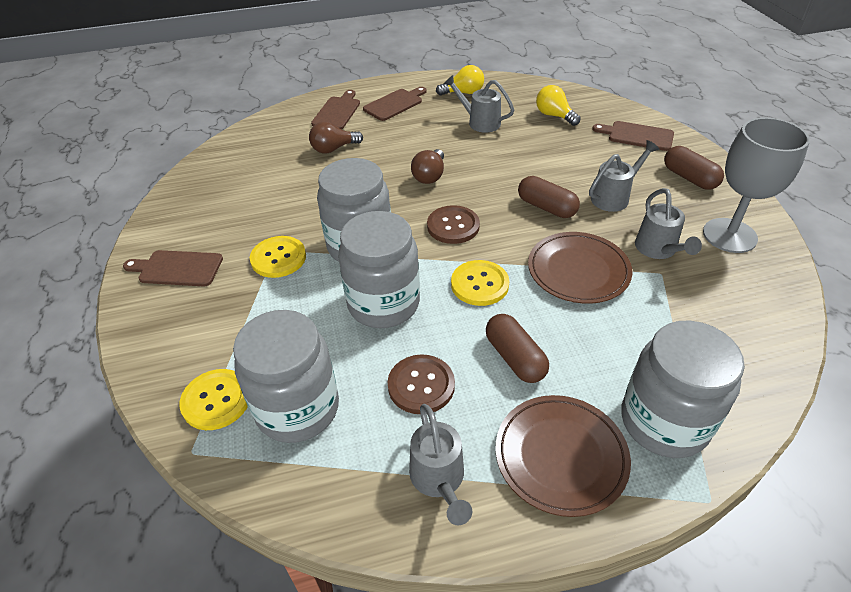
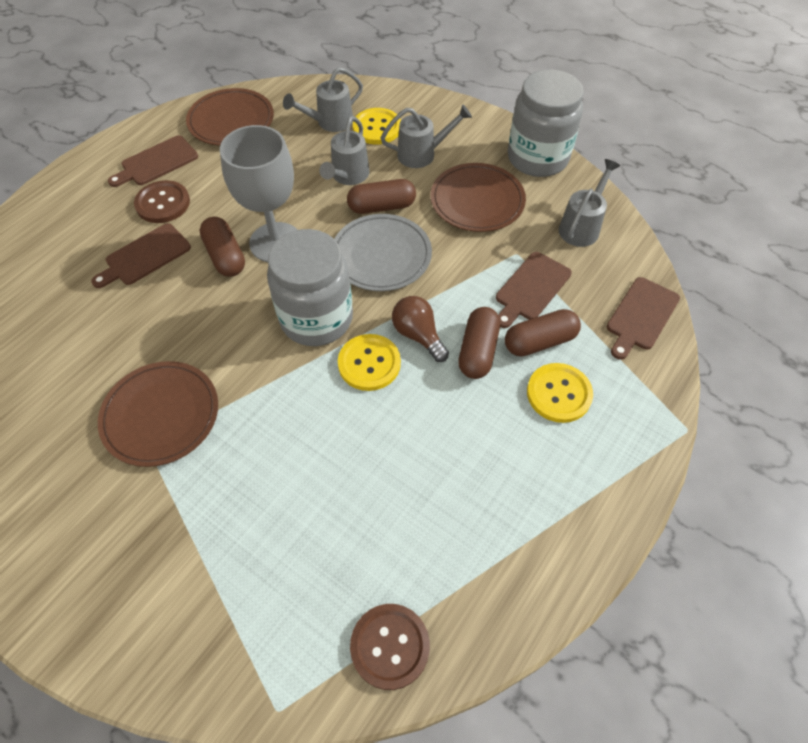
brown capsule: 3 -> 4
brown light bulb: 2 -> 1
brown plate: 2 -> 3
grey jar: 4 -> 2
grey plate: 0 -> 1
yellow light bulb: 2 -> 0

